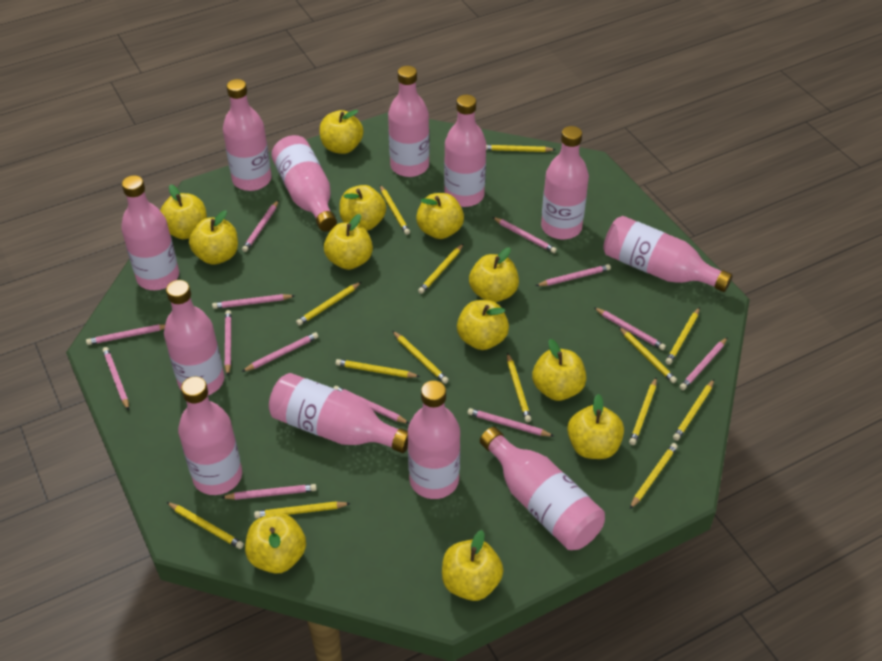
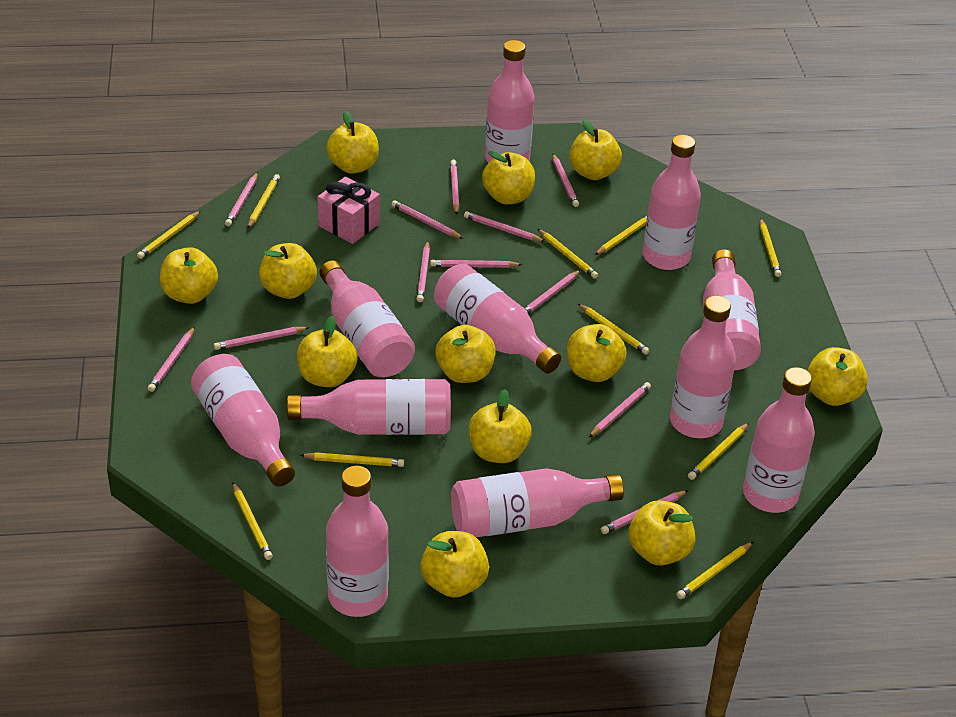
pink bottle: 12 -> 11
pink gift: 0 -> 1
pink pencil: 13 -> 12
yellow pencil: 14 -> 10

